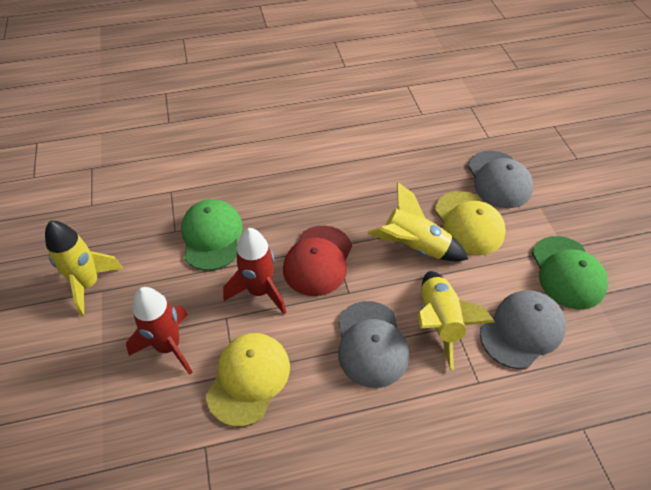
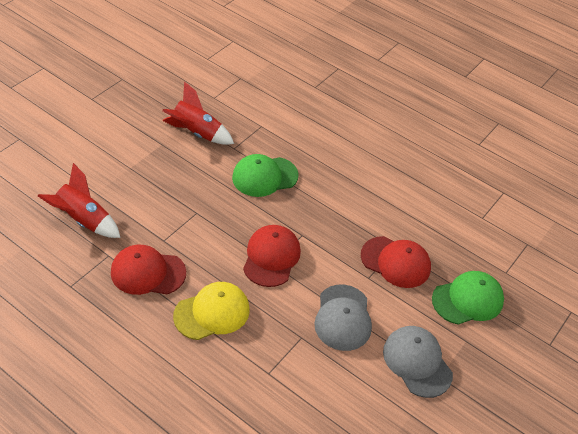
grey cap: 3 -> 2
red cap: 1 -> 3
yellow cap: 2 -> 1
yellow rocket: 3 -> 0

